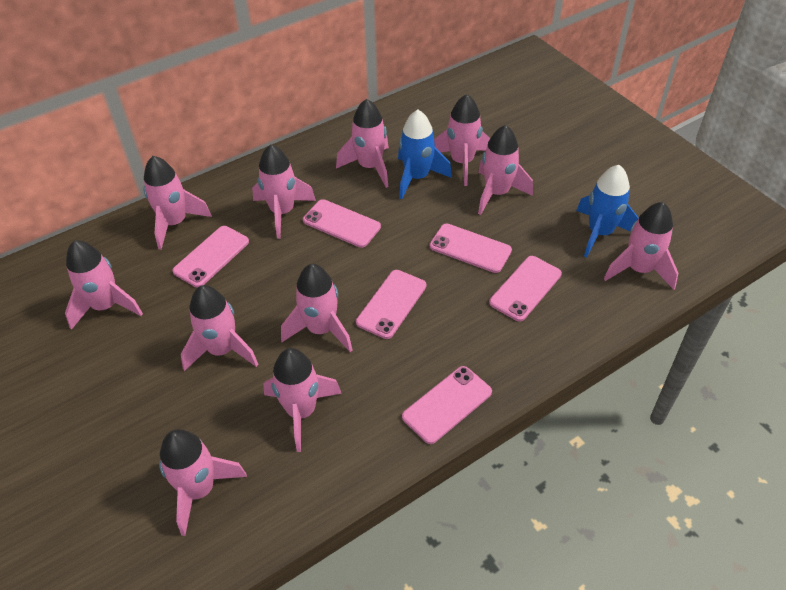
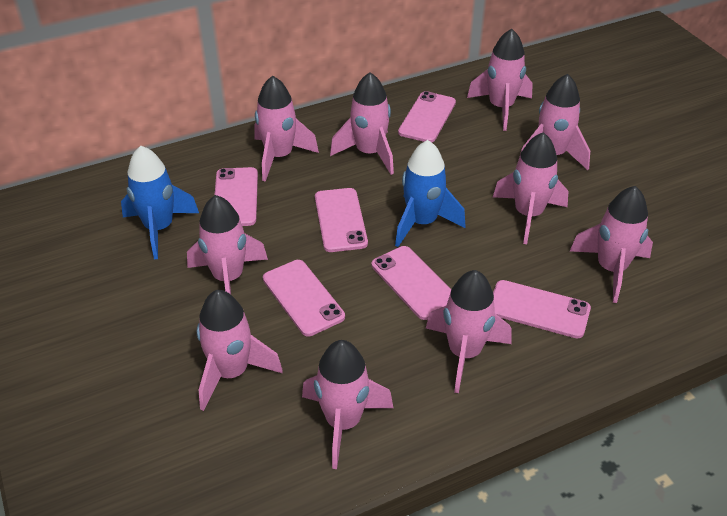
pink rocket: 11 -> 10

